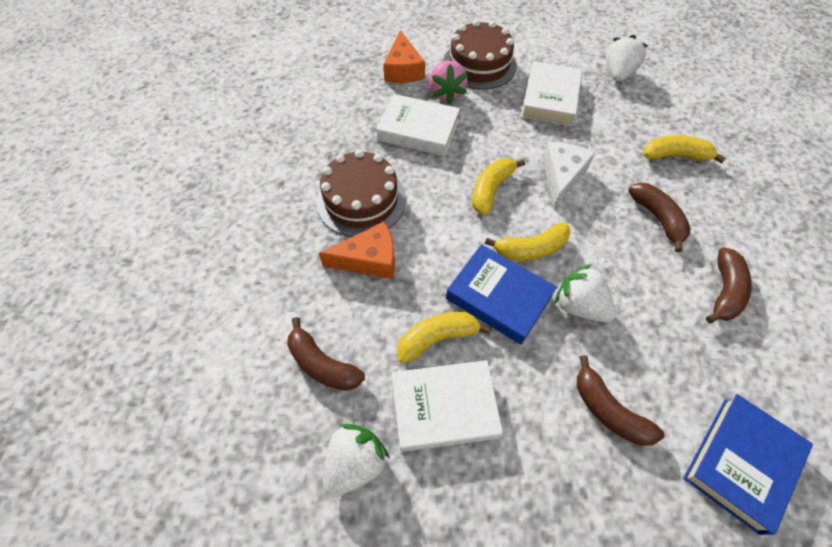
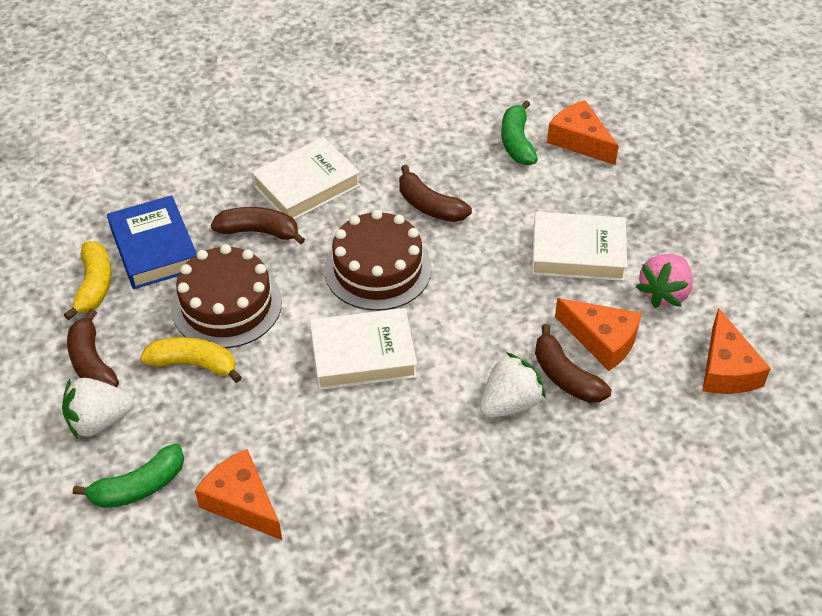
blue book: 2 -> 1
green banana: 0 -> 2
orange cheese: 2 -> 4
white cheese: 1 -> 0
white strawberry: 3 -> 2
yellow banana: 4 -> 2

